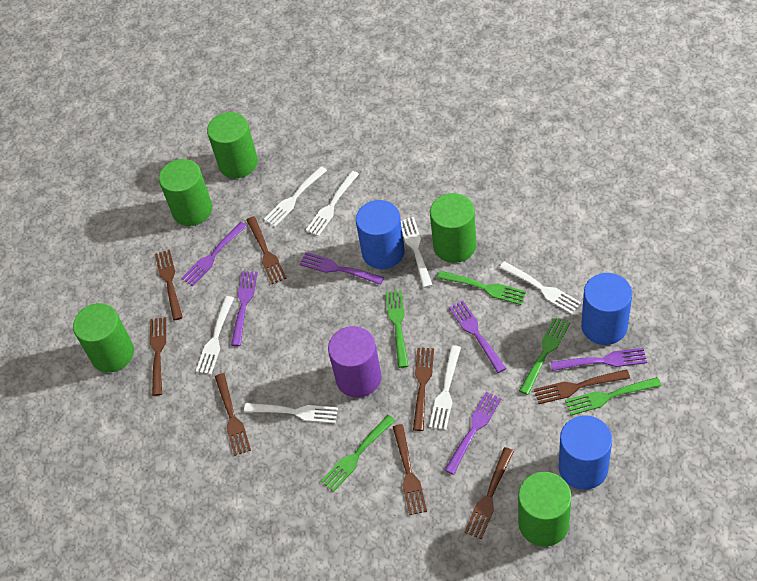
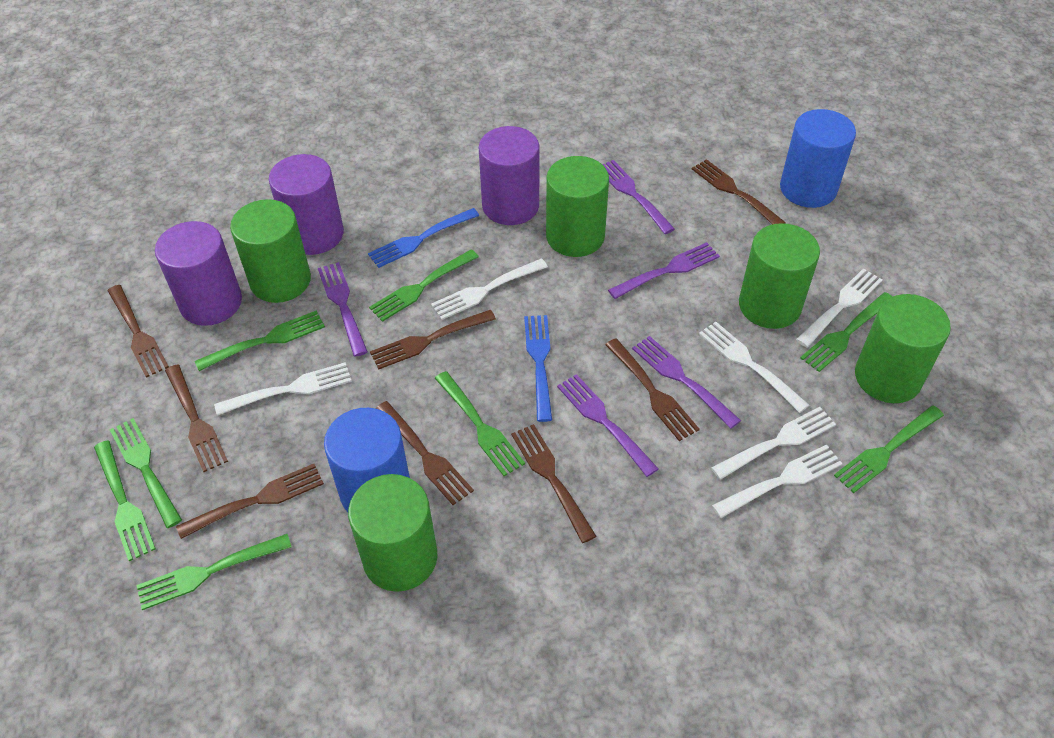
blue cylinder: 3 -> 2
blue fork: 0 -> 2
green fork: 5 -> 8
purple cylinder: 1 -> 3
purple fork: 6 -> 5
white fork: 7 -> 6

